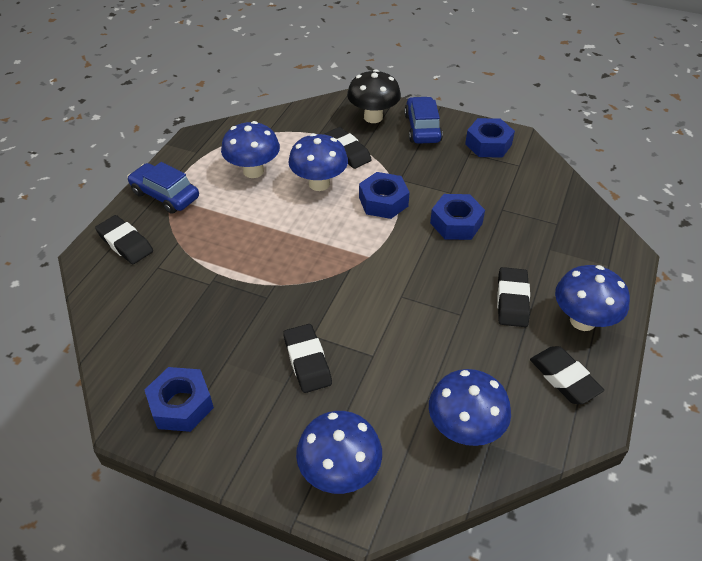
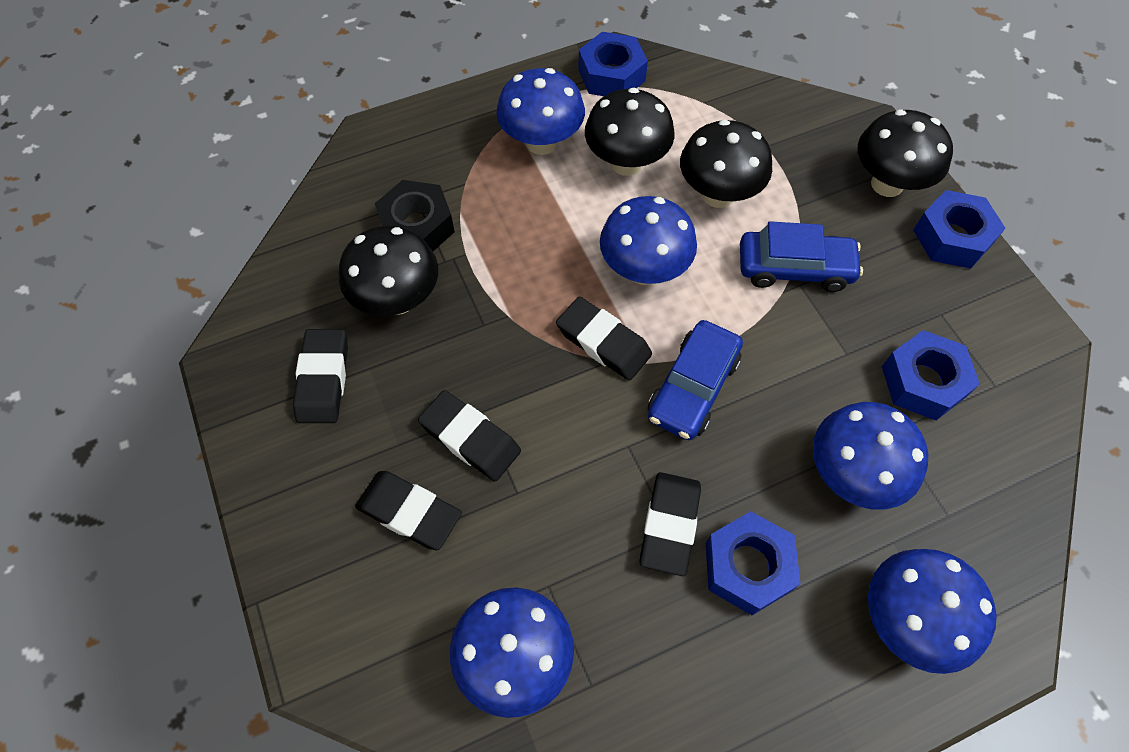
black mushroom: 1 -> 4
black nut: 0 -> 1

